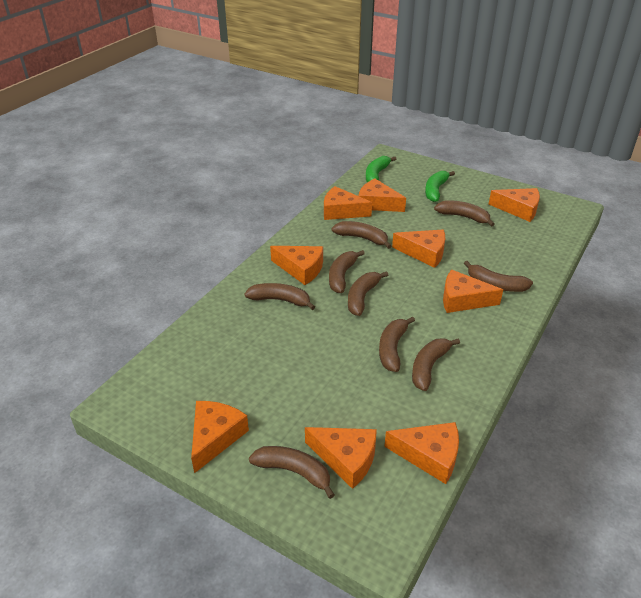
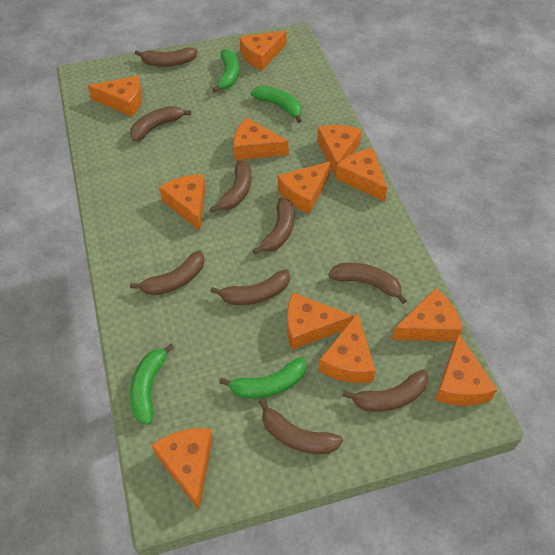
green banana: 2 -> 4
orange cheese: 9 -> 12

